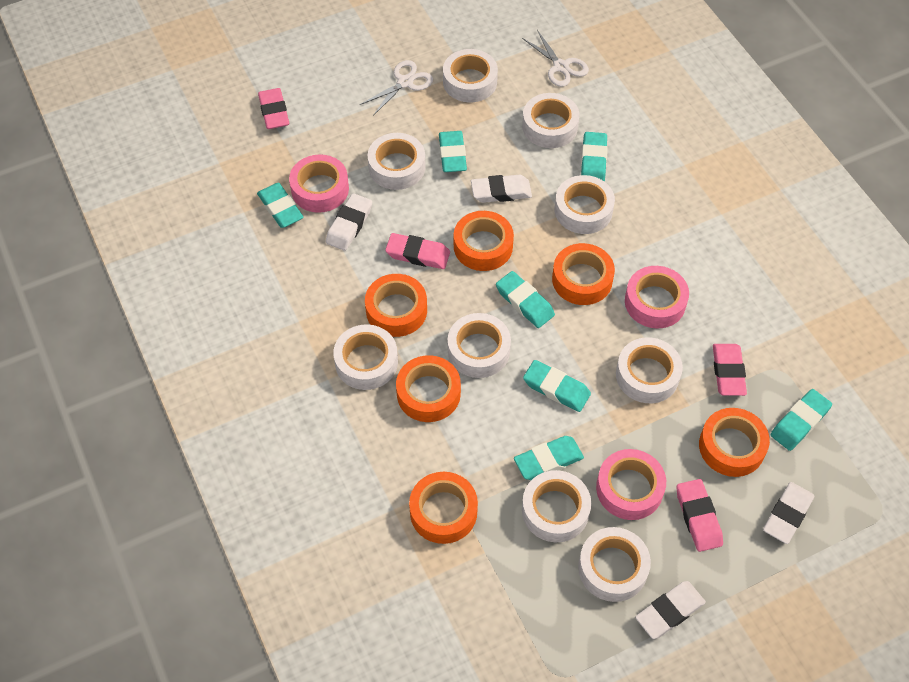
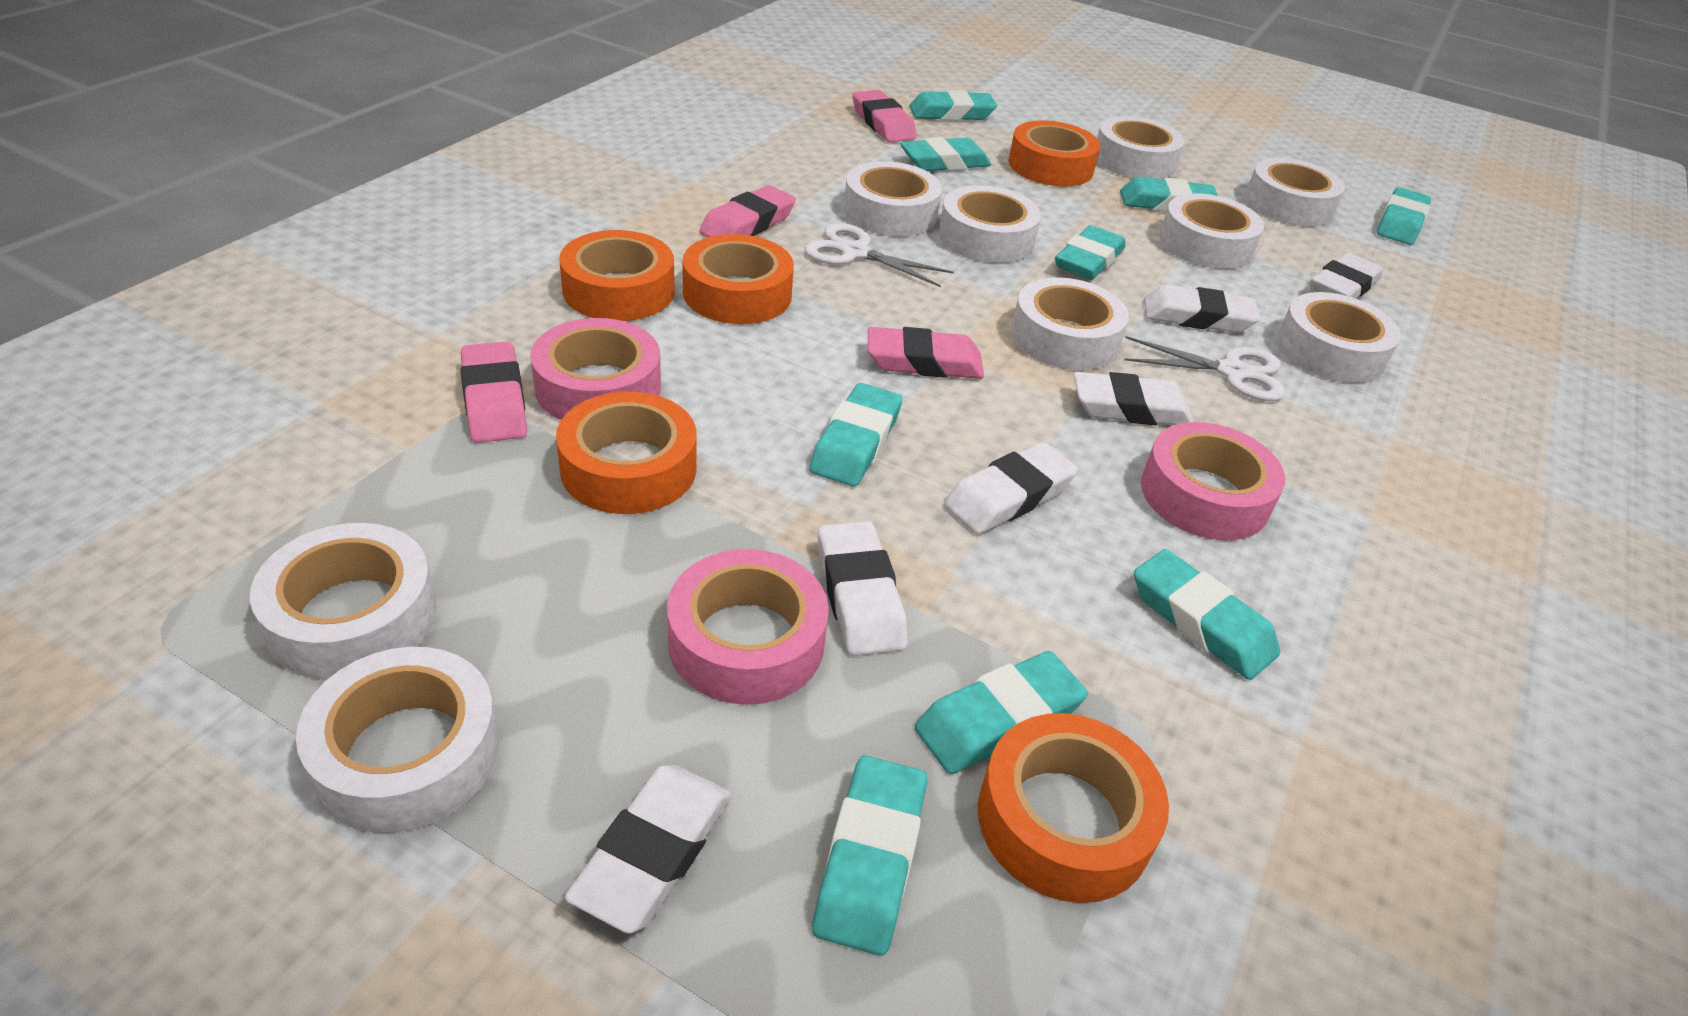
orange tape: 6 -> 5
turquoise eraser: 7 -> 9
white eraser: 4 -> 6

